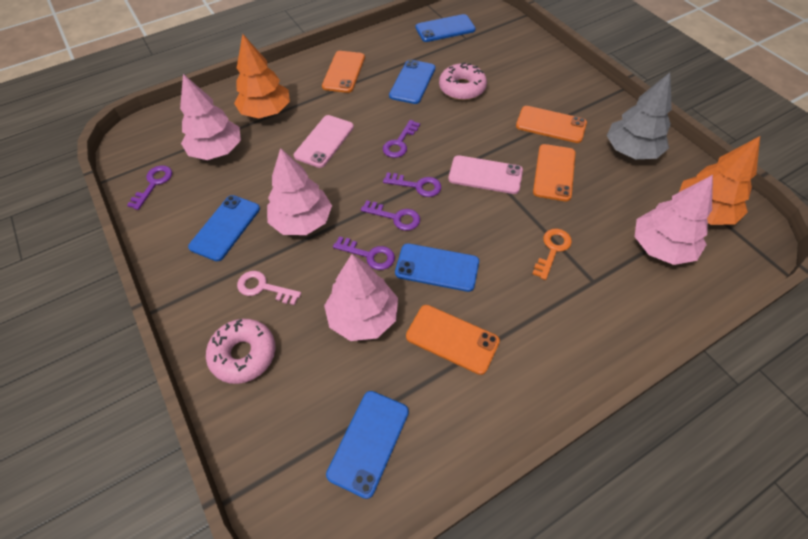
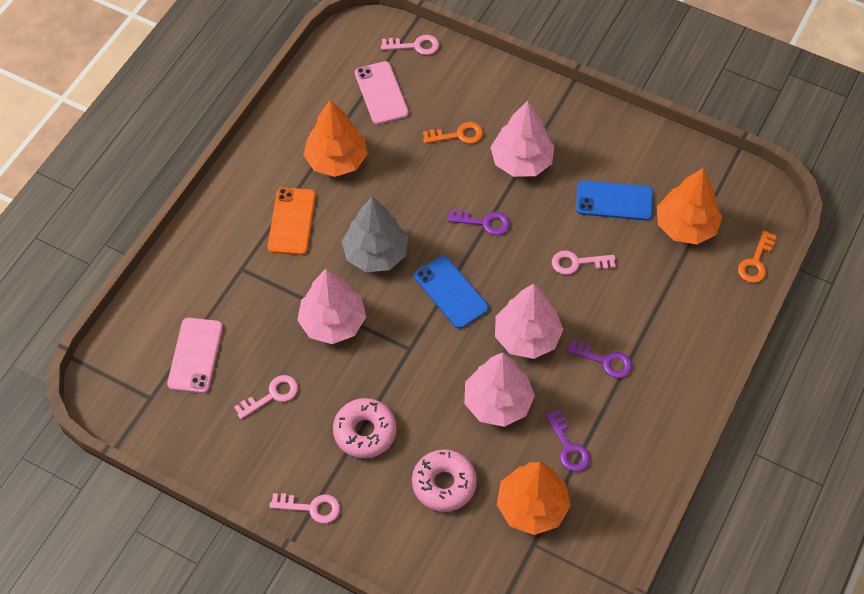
blue phone: 5 -> 2
orange key: 1 -> 2
orange phone: 4 -> 1
orange tree: 2 -> 3
pink key: 1 -> 4
purple key: 5 -> 3

